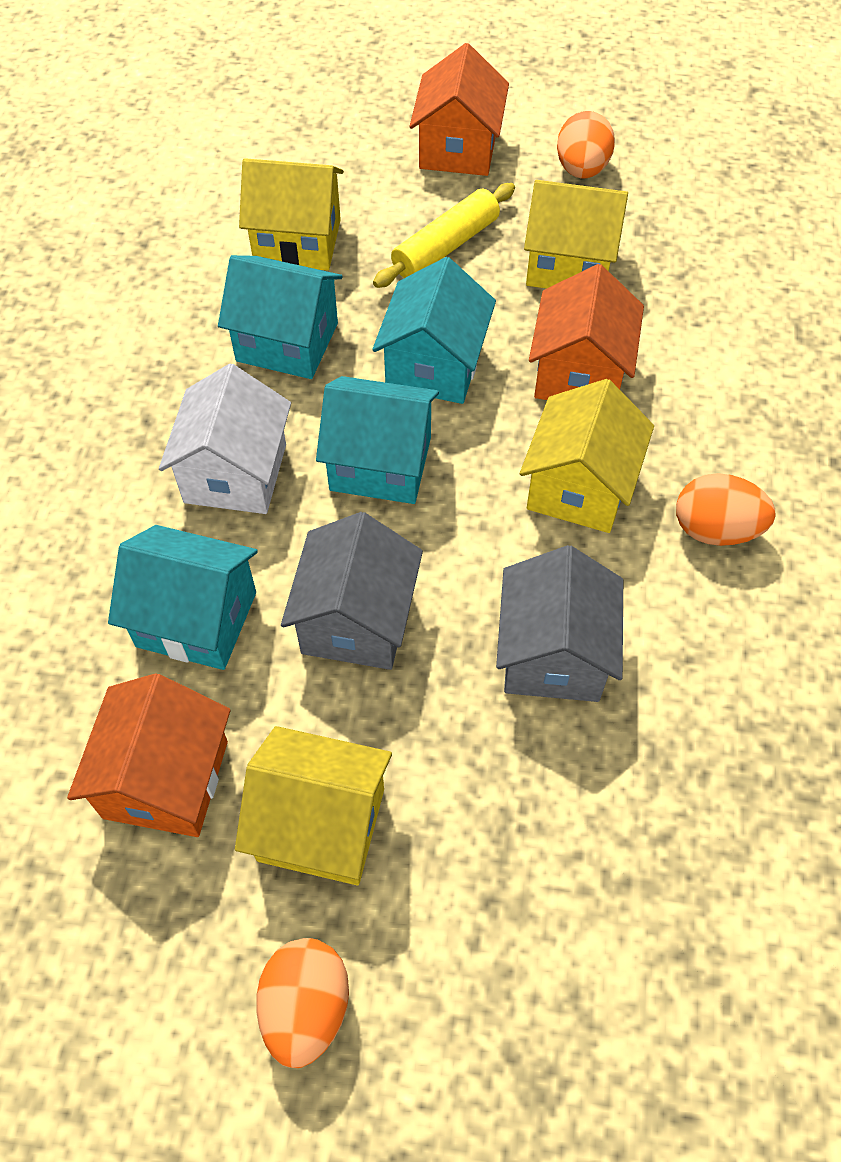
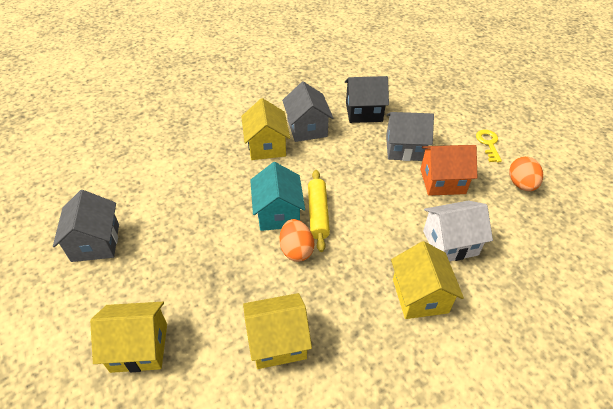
black house: 0 -> 1
grey house: 2 -> 3
orange egg: 3 -> 2
orange house: 3 -> 1
turquoise house: 4 -> 1
yellow key: 0 -> 1

